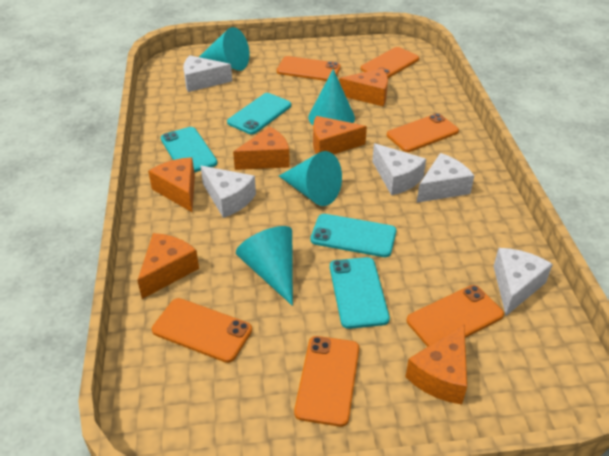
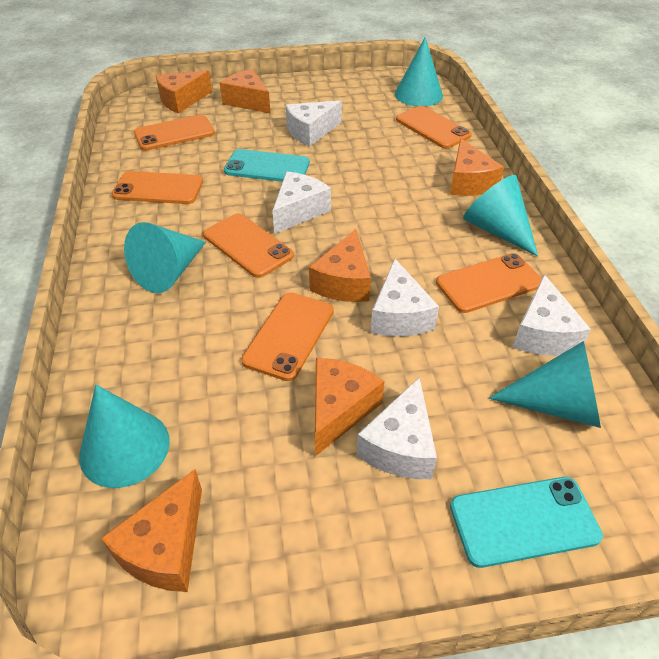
turquoise cone: 4 -> 5
turquoise phone: 4 -> 2

